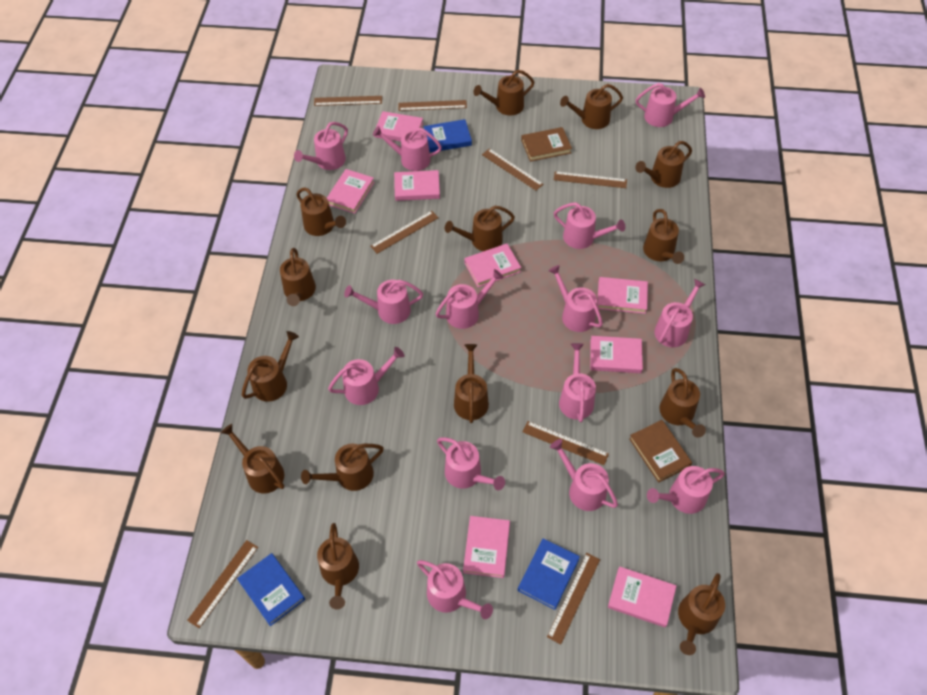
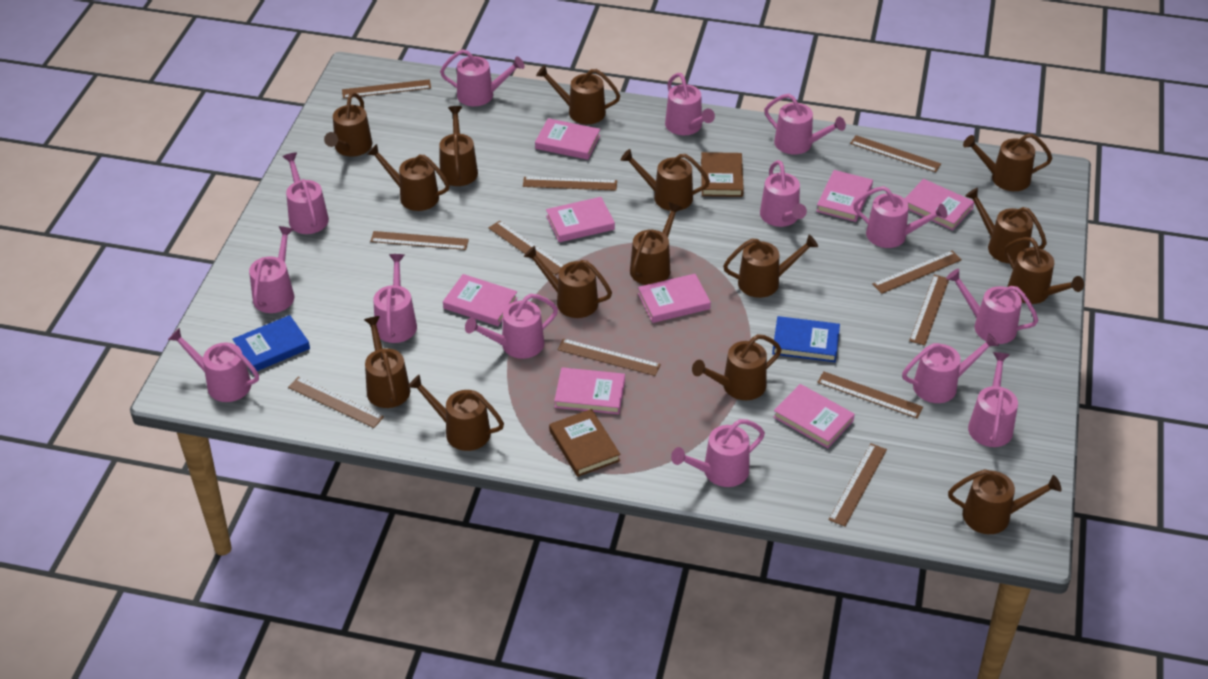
blue book: 3 -> 2
brown ruler: 8 -> 11
brown watering can: 14 -> 15

